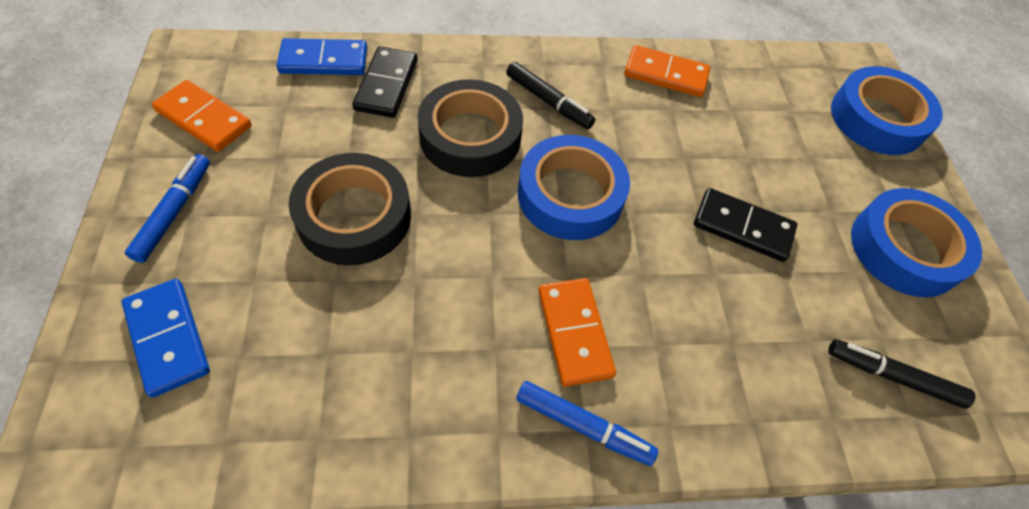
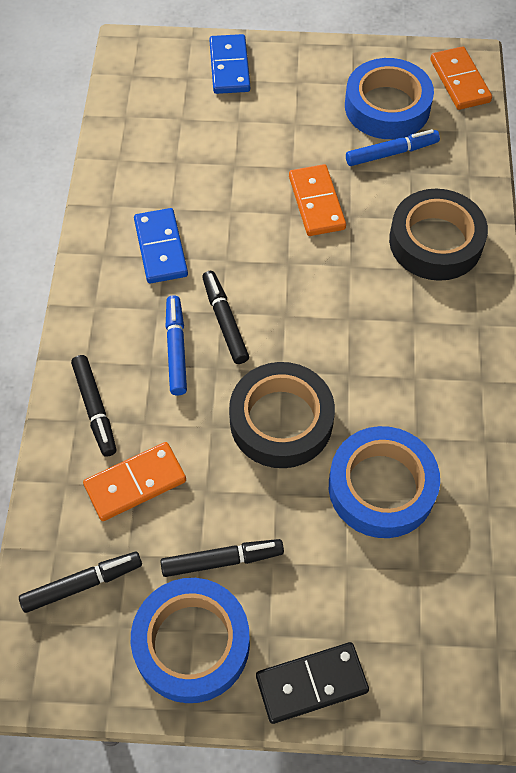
black domino: 2 -> 1
black marker: 2 -> 4

